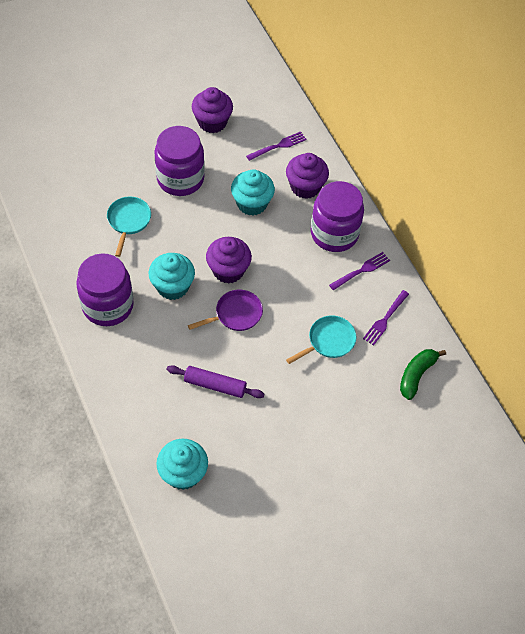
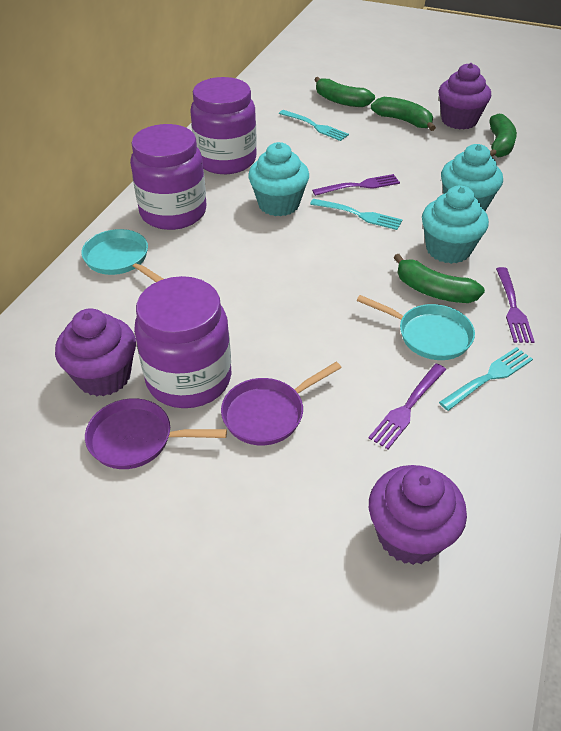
green banana: 1 -> 4
purple pan: 1 -> 2
purple rolling pin: 1 -> 0
turquoise fork: 0 -> 3

